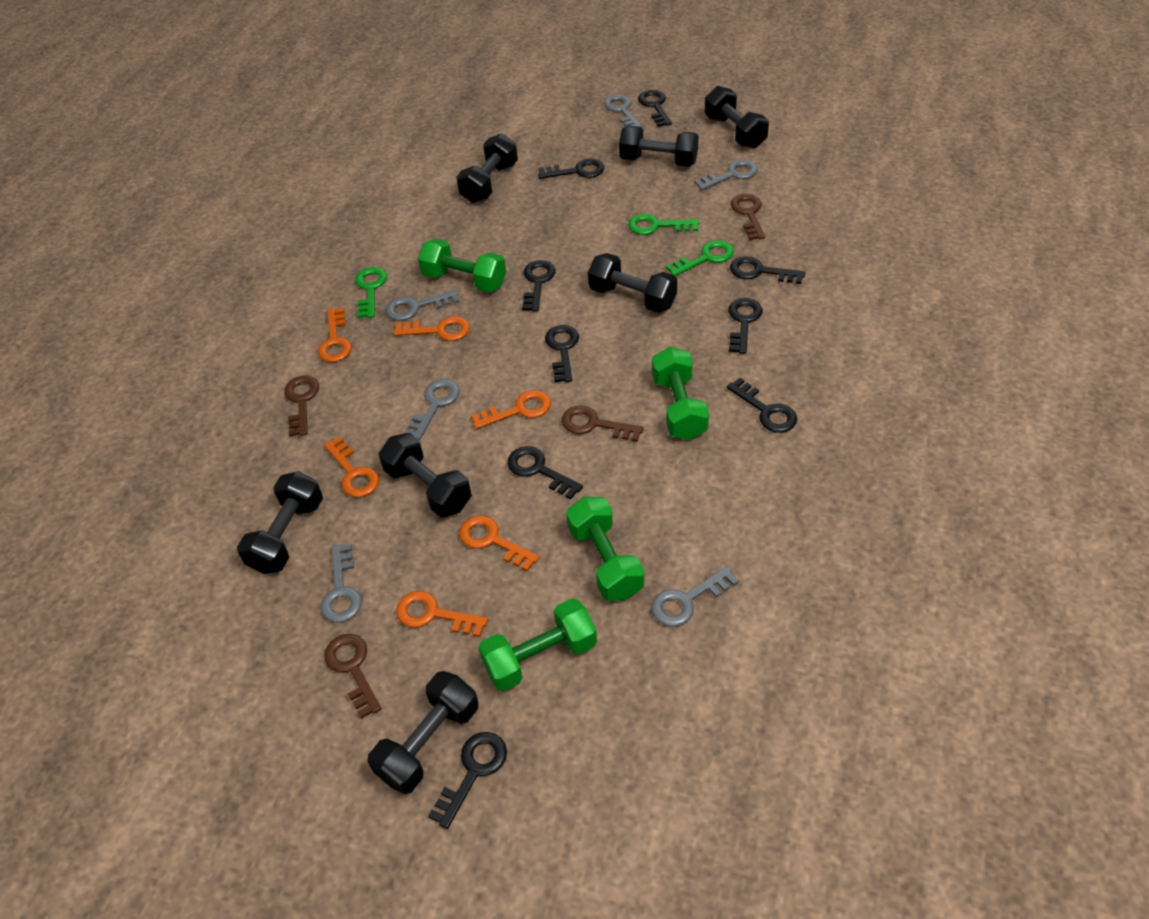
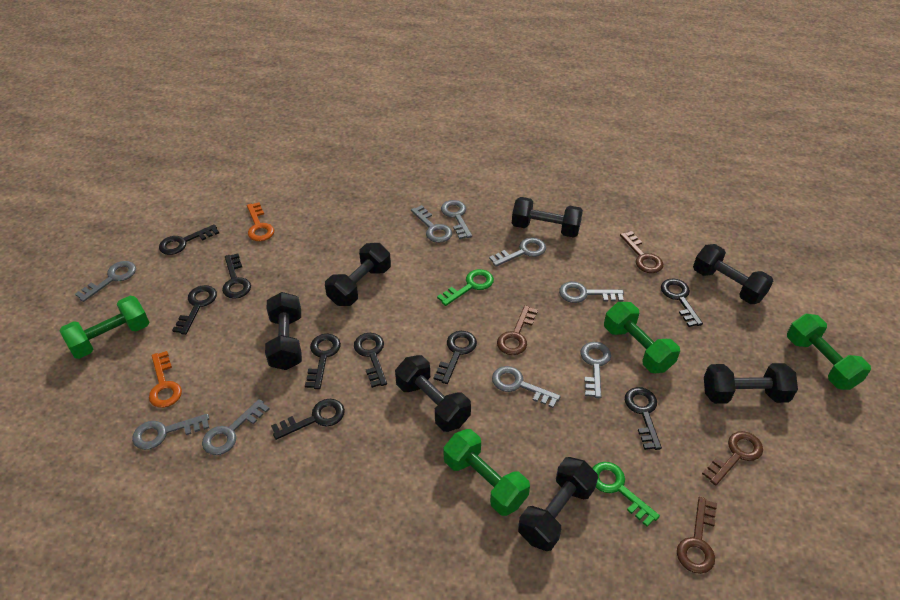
green key: 3 -> 2
grey key: 6 -> 9
orange key: 6 -> 2

